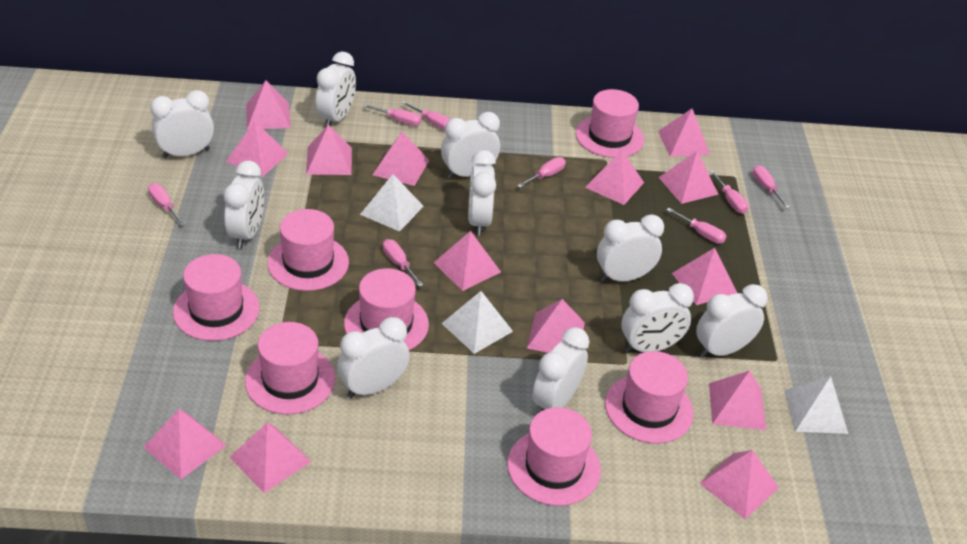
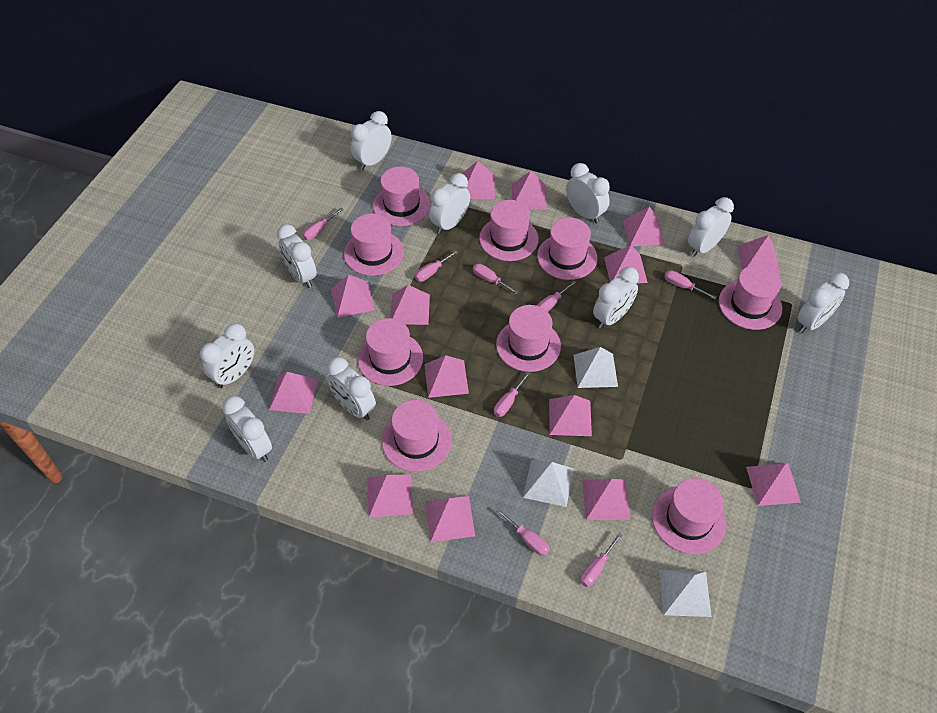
pink hat: 7 -> 9

